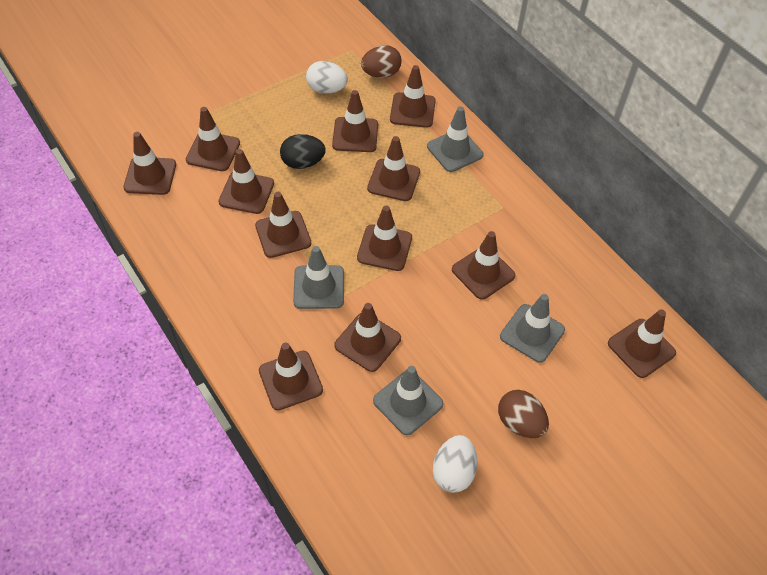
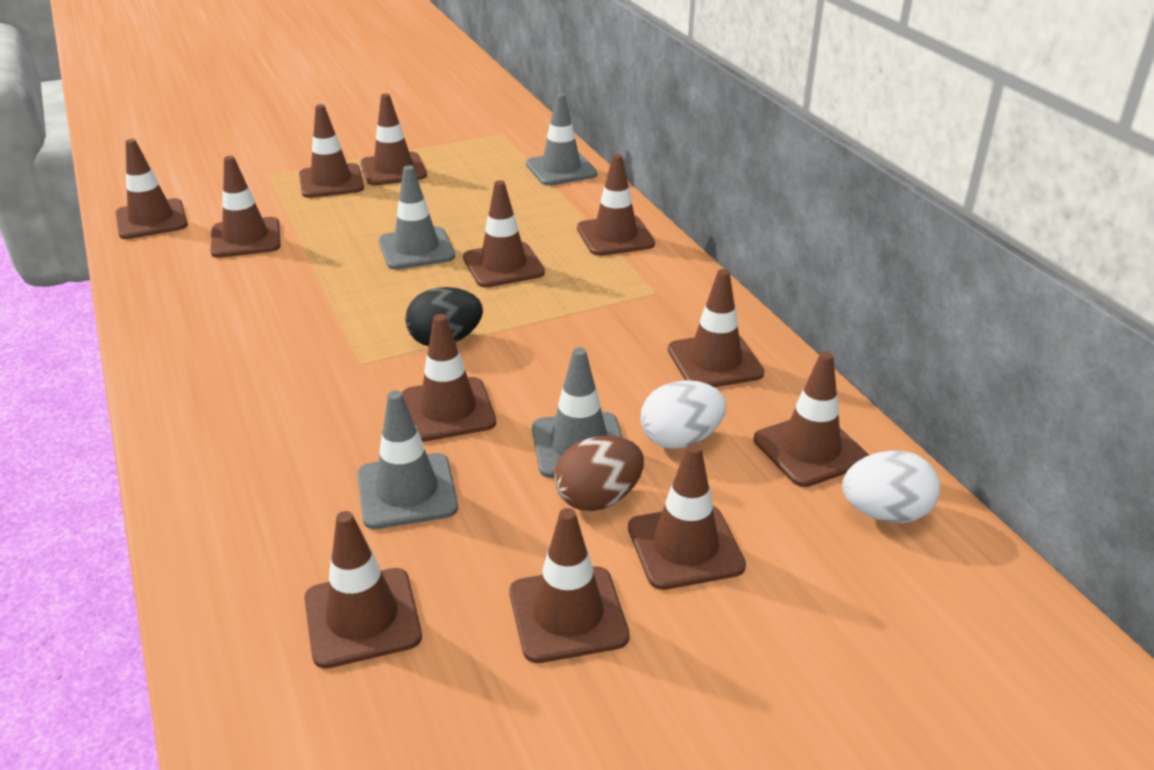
brown egg: 2 -> 1

